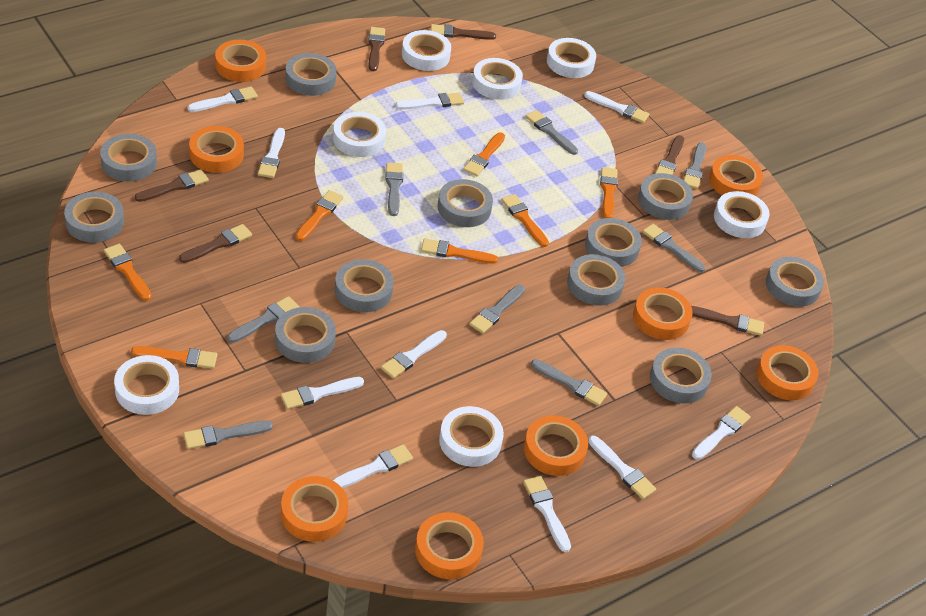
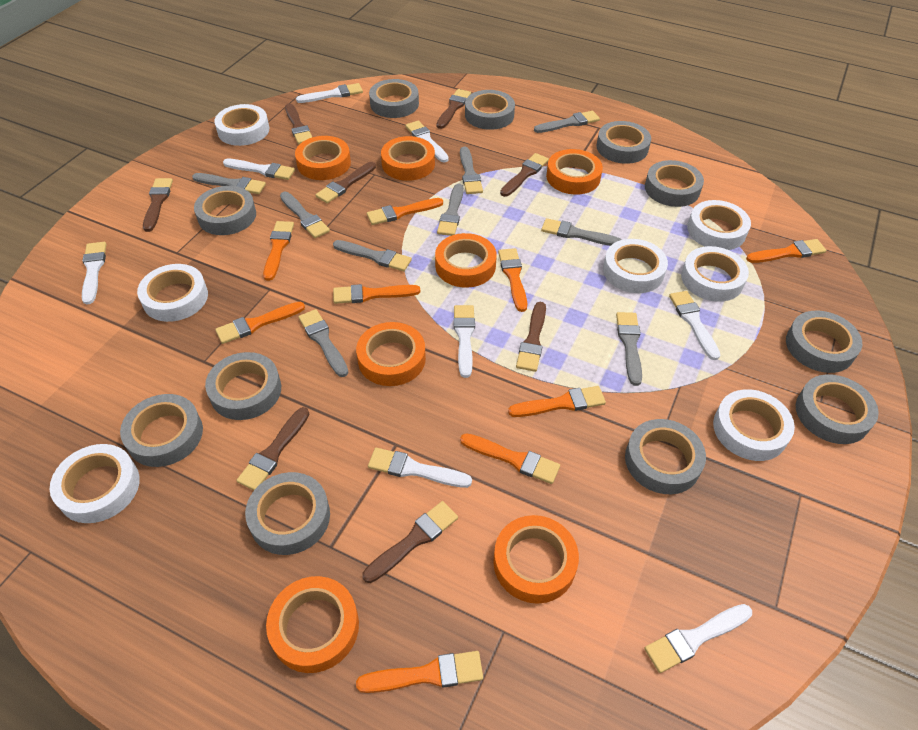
brown brush: 6 -> 8
grey brush: 8 -> 9
orange brush: 7 -> 9
orange tape: 8 -> 7
white brush: 10 -> 8

